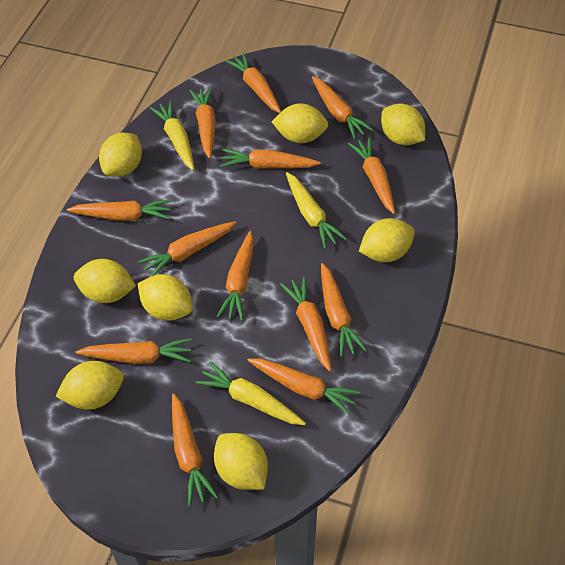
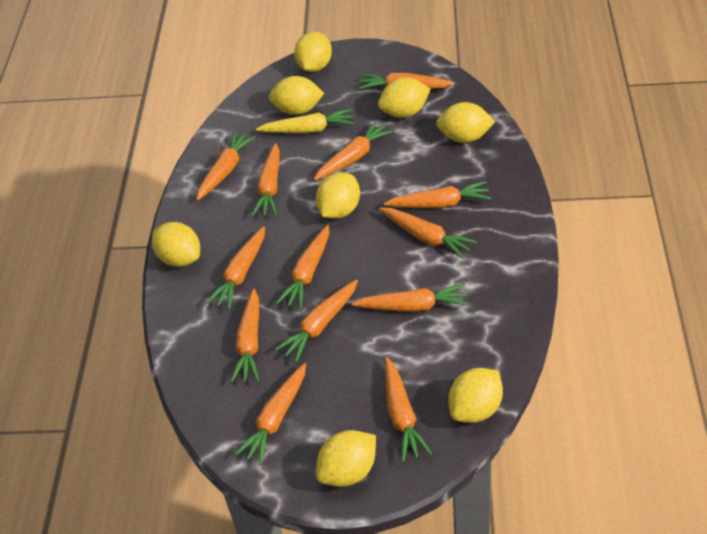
yellow carrot: 3 -> 1

